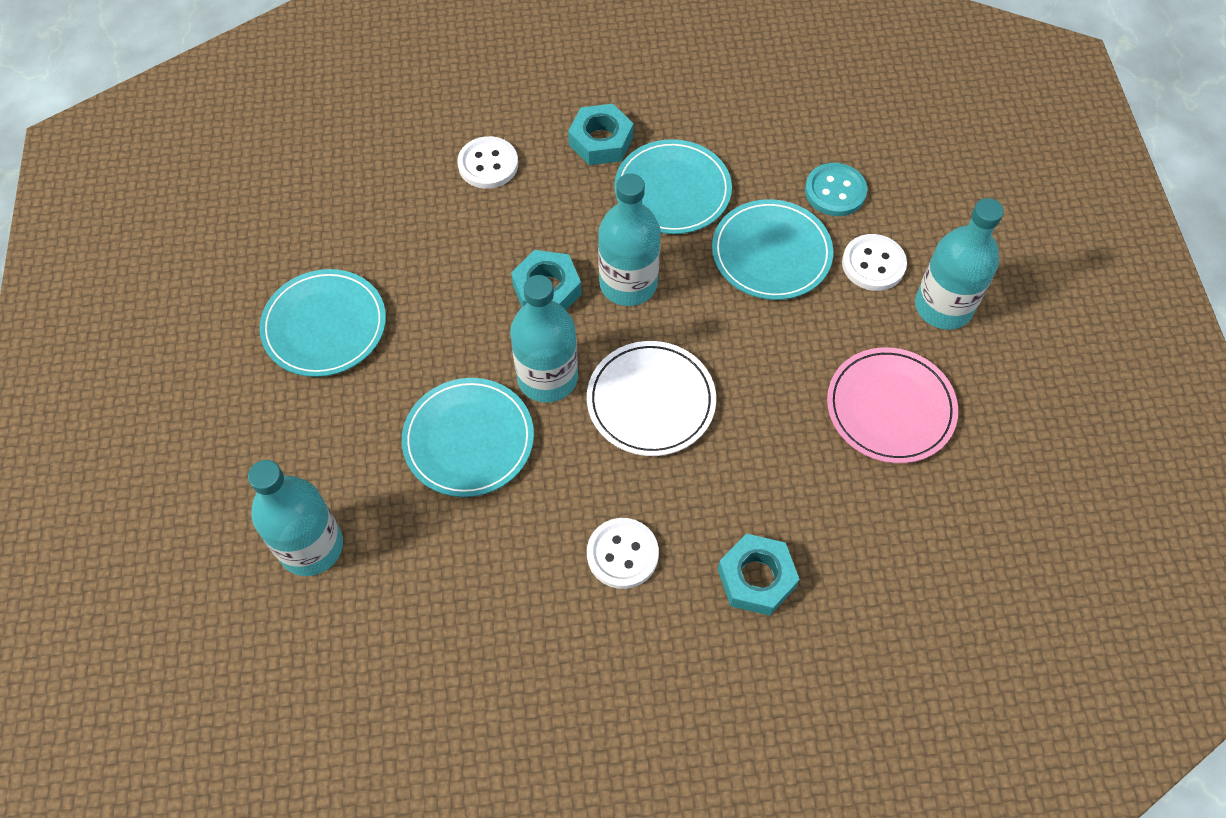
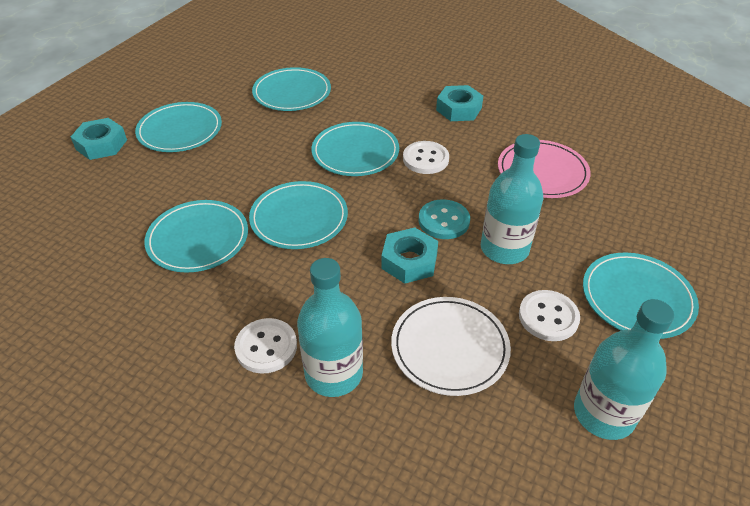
turquoise bottle: 4 -> 3
turquoise plate: 4 -> 6

